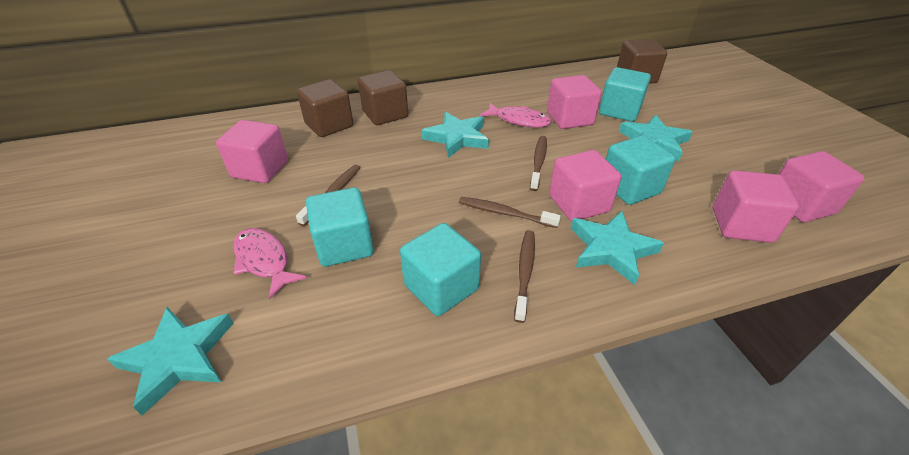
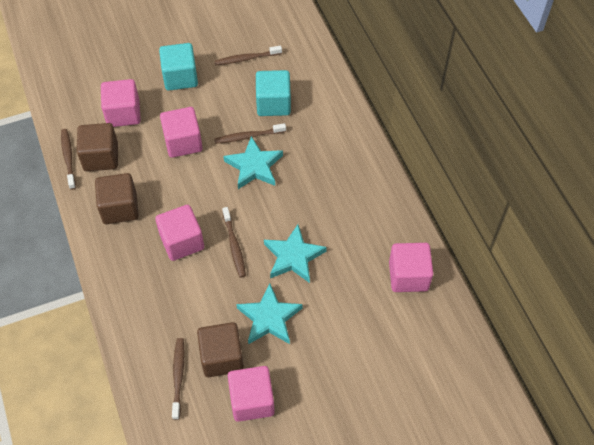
brown toothbrush: 4 -> 5
pink fish: 2 -> 0
turquoise cube: 4 -> 2
turquoise star: 4 -> 3

